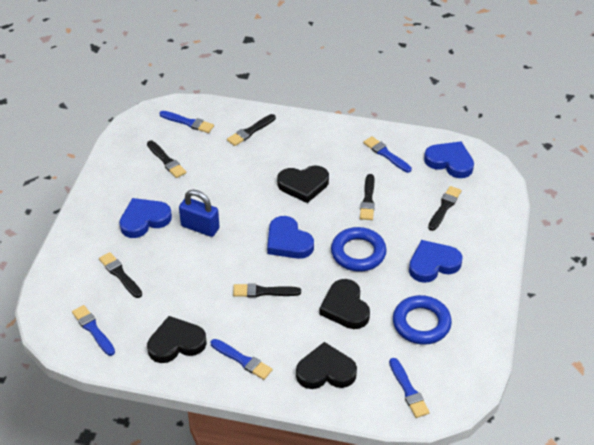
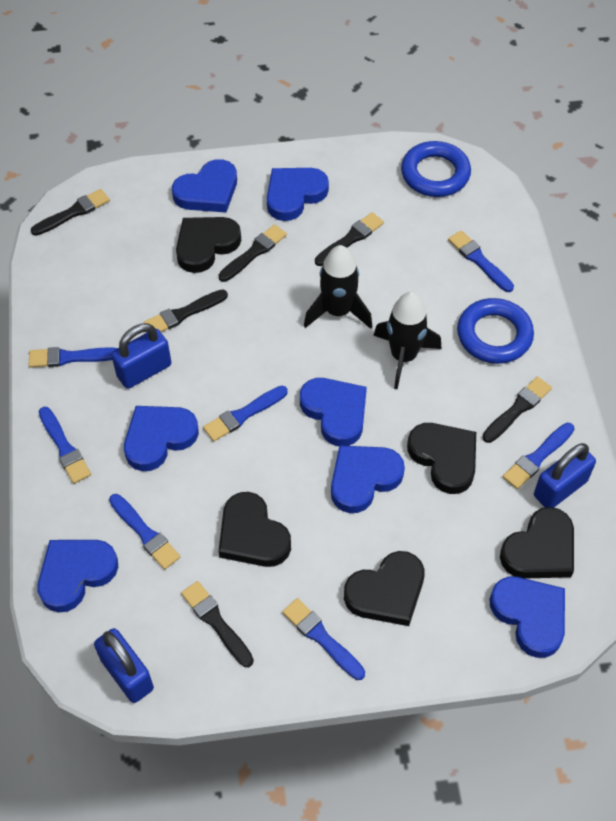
black heart: 4 -> 5
black rocket: 0 -> 2
blue brush: 5 -> 7
blue heart: 4 -> 7
blue padlock: 1 -> 3

